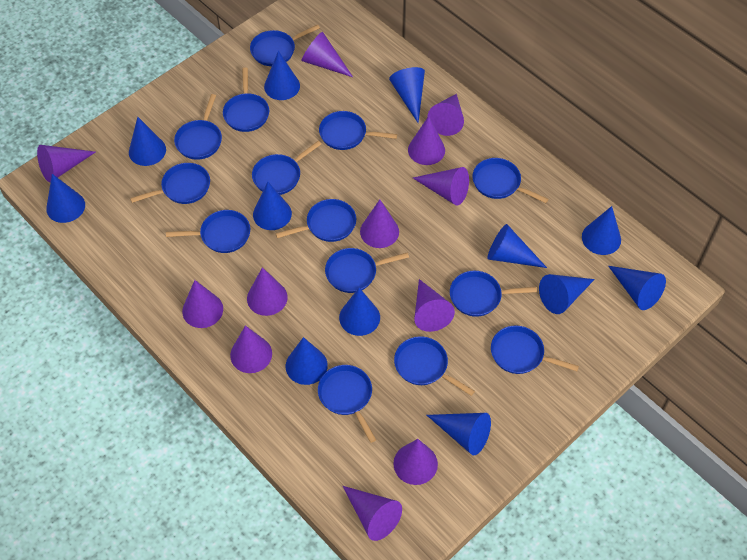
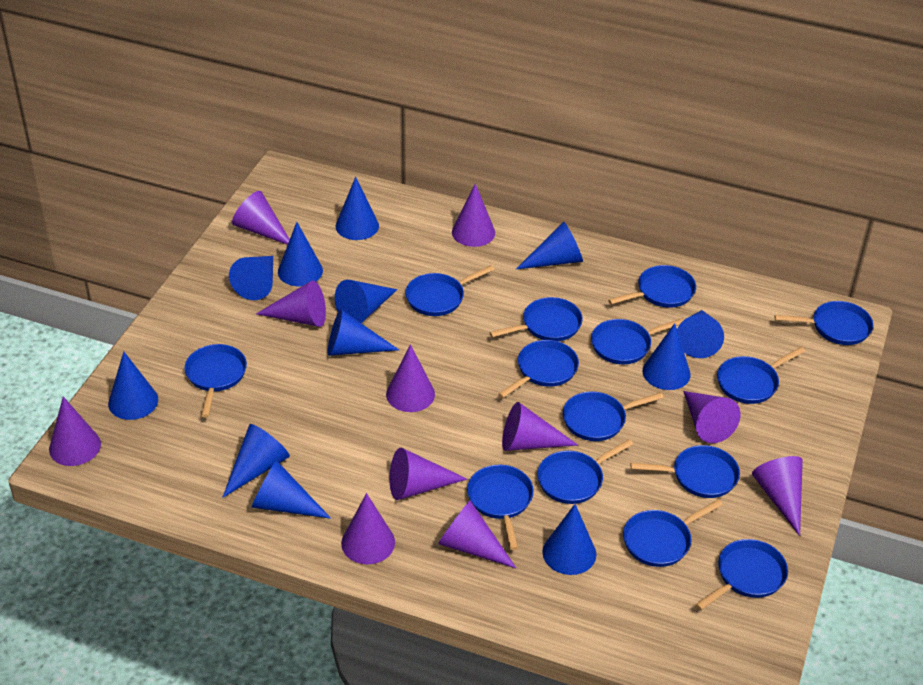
purple cone: 12 -> 11

